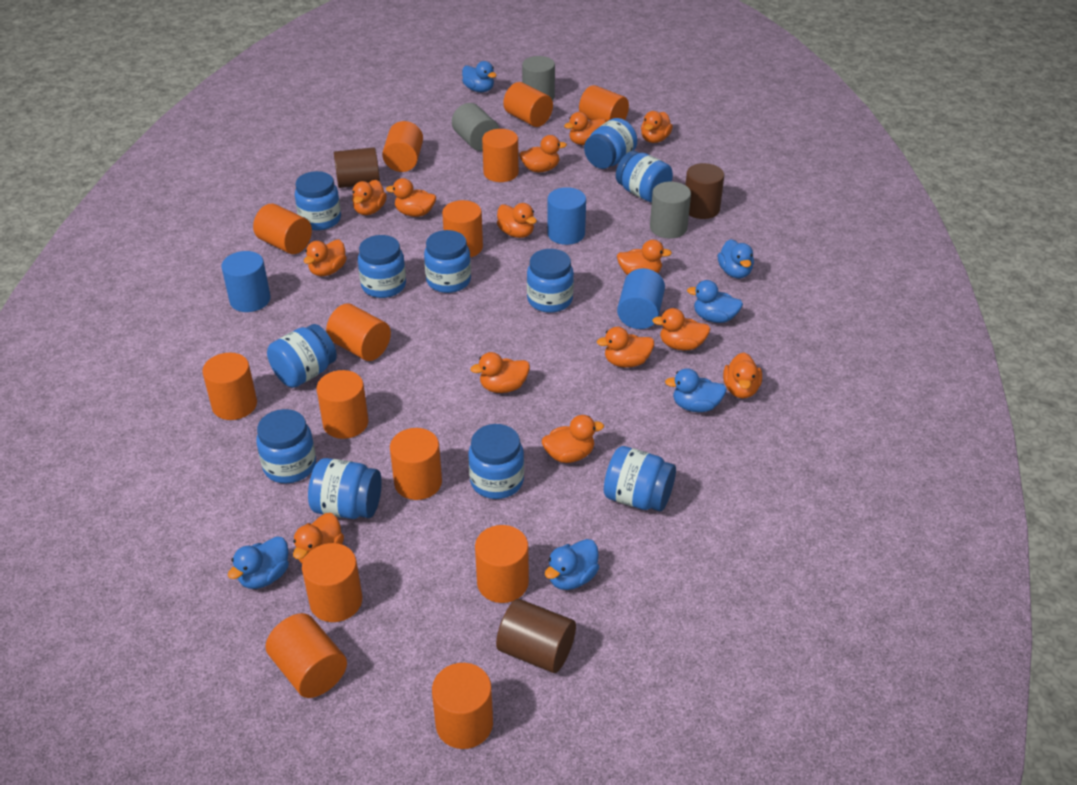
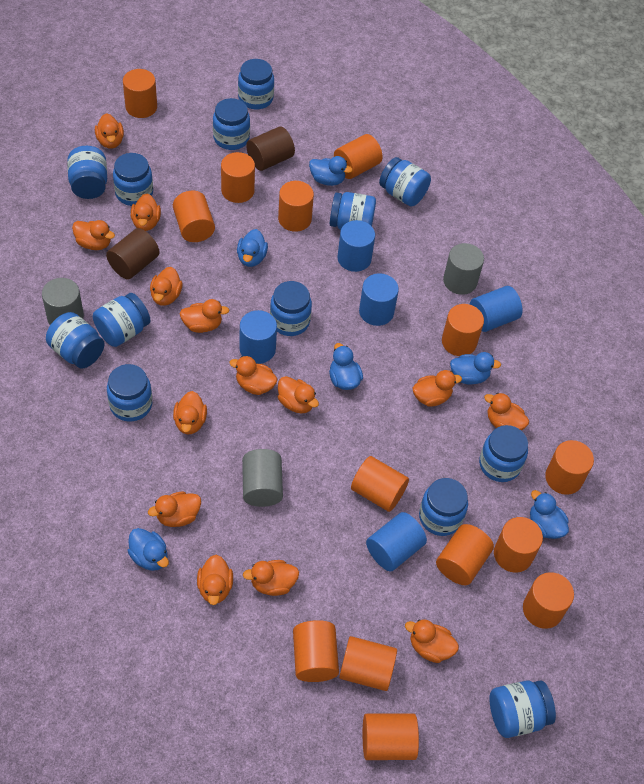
blue cylinder: 3 -> 5
blue jar: 11 -> 13
brown cylinder: 3 -> 2

